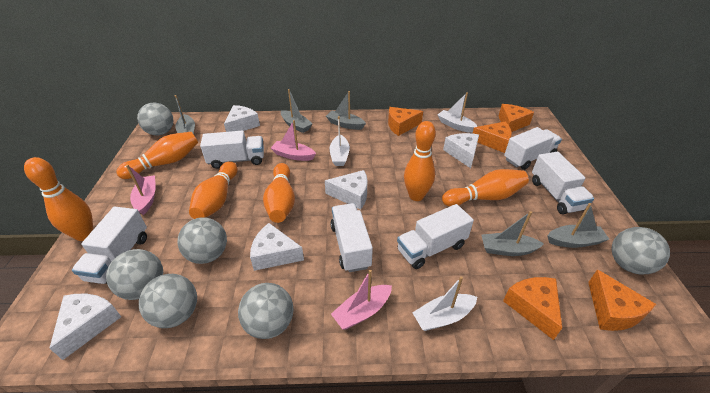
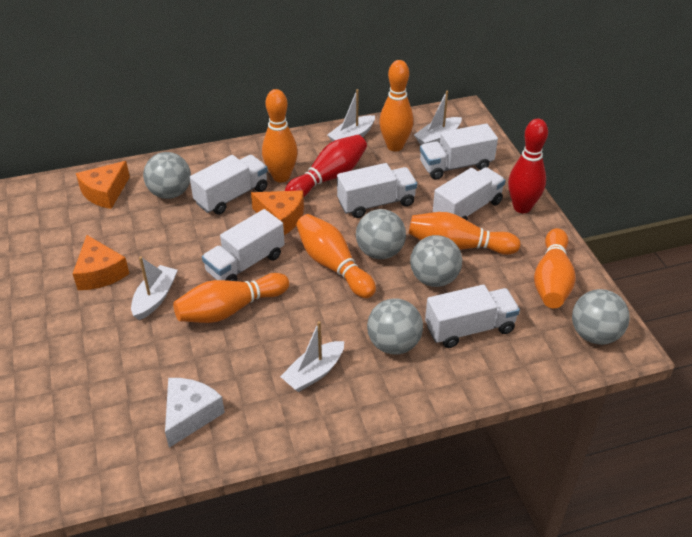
grey ball: 6 -> 5
grey boat: 5 -> 0
orange cheese: 5 -> 3
pink boat: 3 -> 0
red bowling pin: 0 -> 2
white boat: 3 -> 4
white cheese: 5 -> 1

